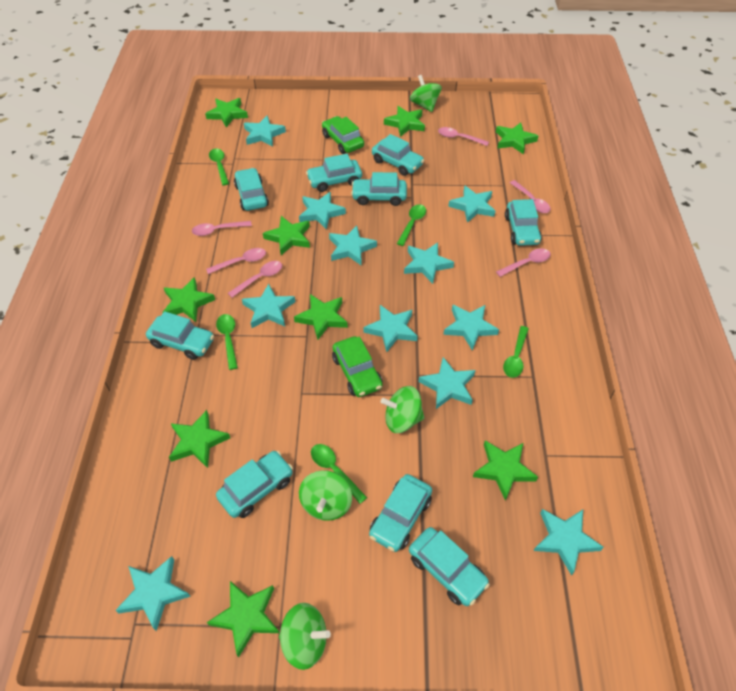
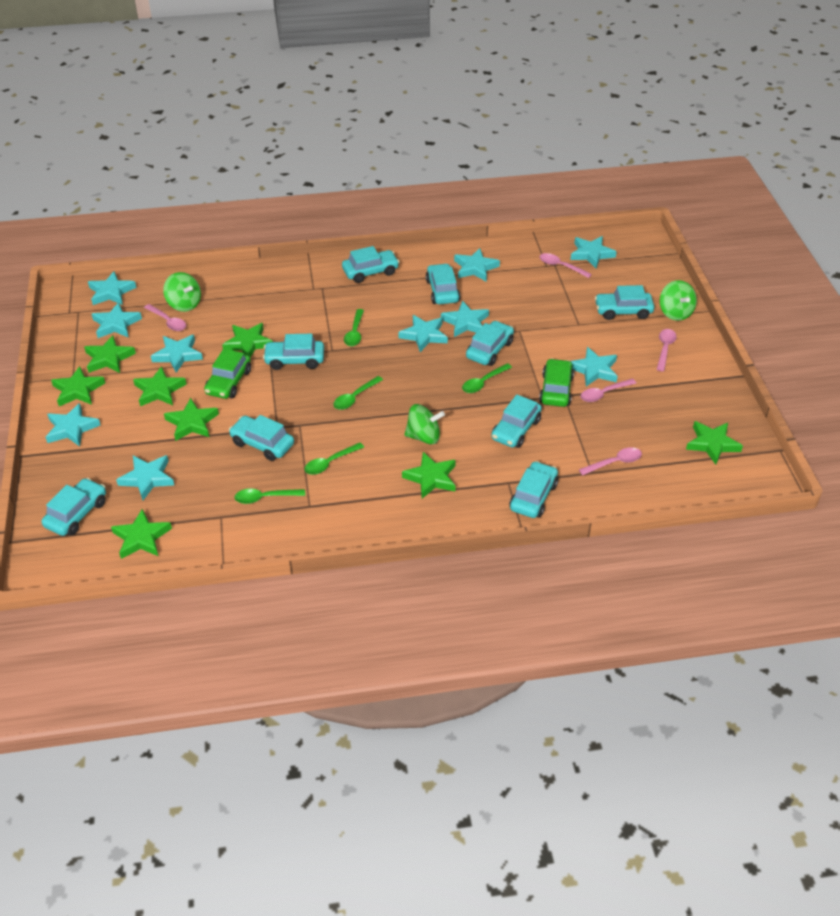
green spinning top: 4 -> 3
green star: 9 -> 8
pink spoon: 6 -> 5
turquoise star: 11 -> 10

